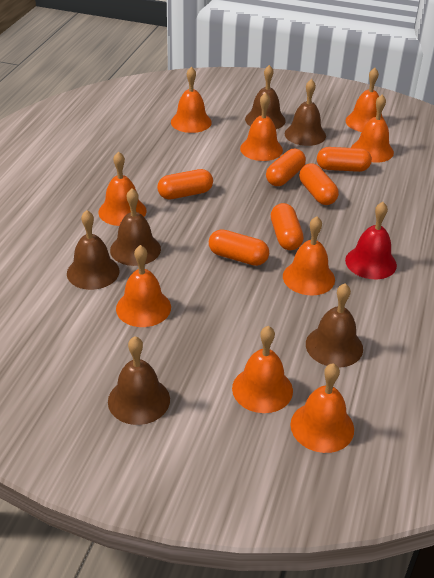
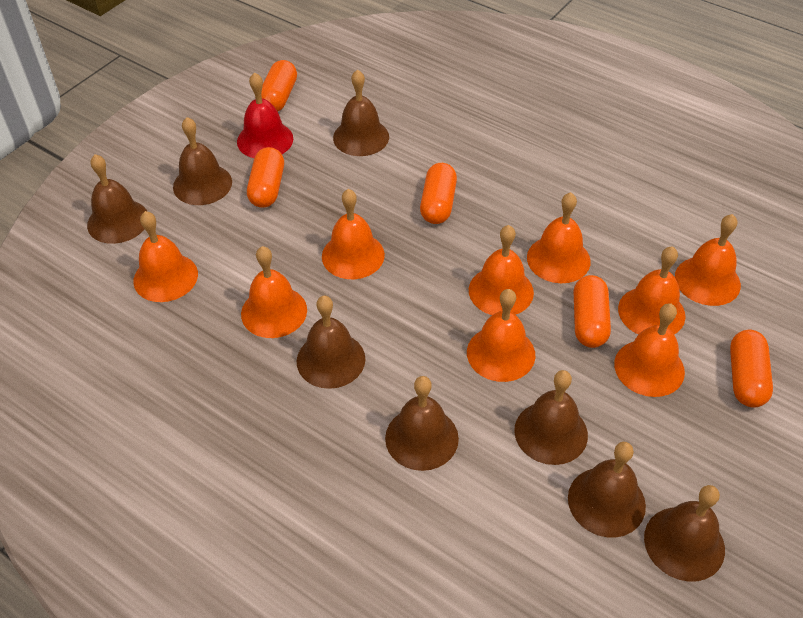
brown bell: 6 -> 8
orange capsule: 6 -> 5

